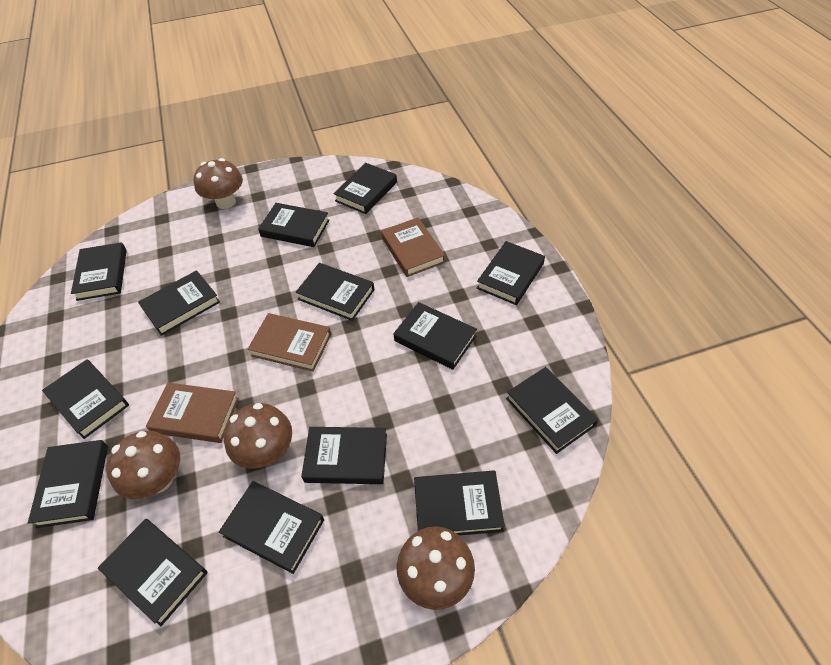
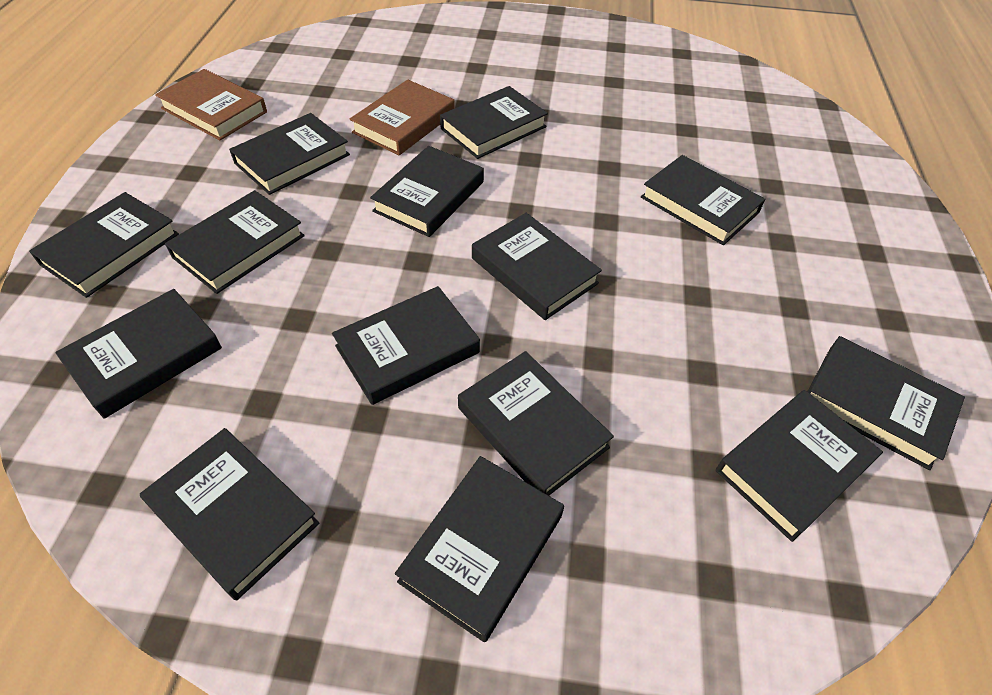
brown book: 3 -> 2
brown mushroom: 4 -> 0

